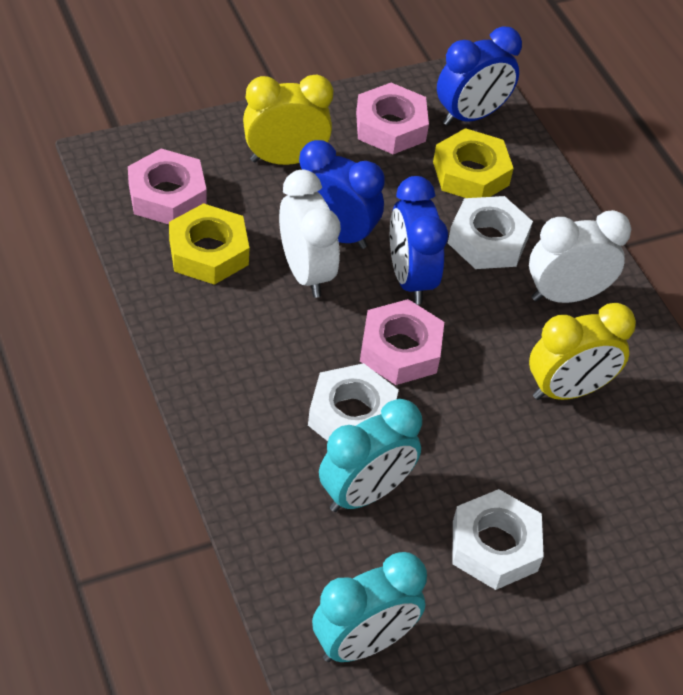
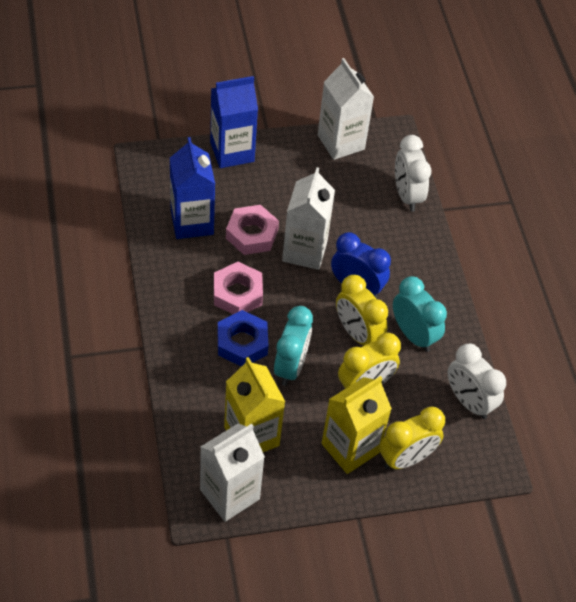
blue carton: 0 -> 2
blue clock: 3 -> 1
blue nut: 0 -> 1
pink nut: 3 -> 2
white carton: 0 -> 3
white nut: 3 -> 0
yellow carton: 0 -> 2
yellow clock: 2 -> 3
yellow nut: 2 -> 0

